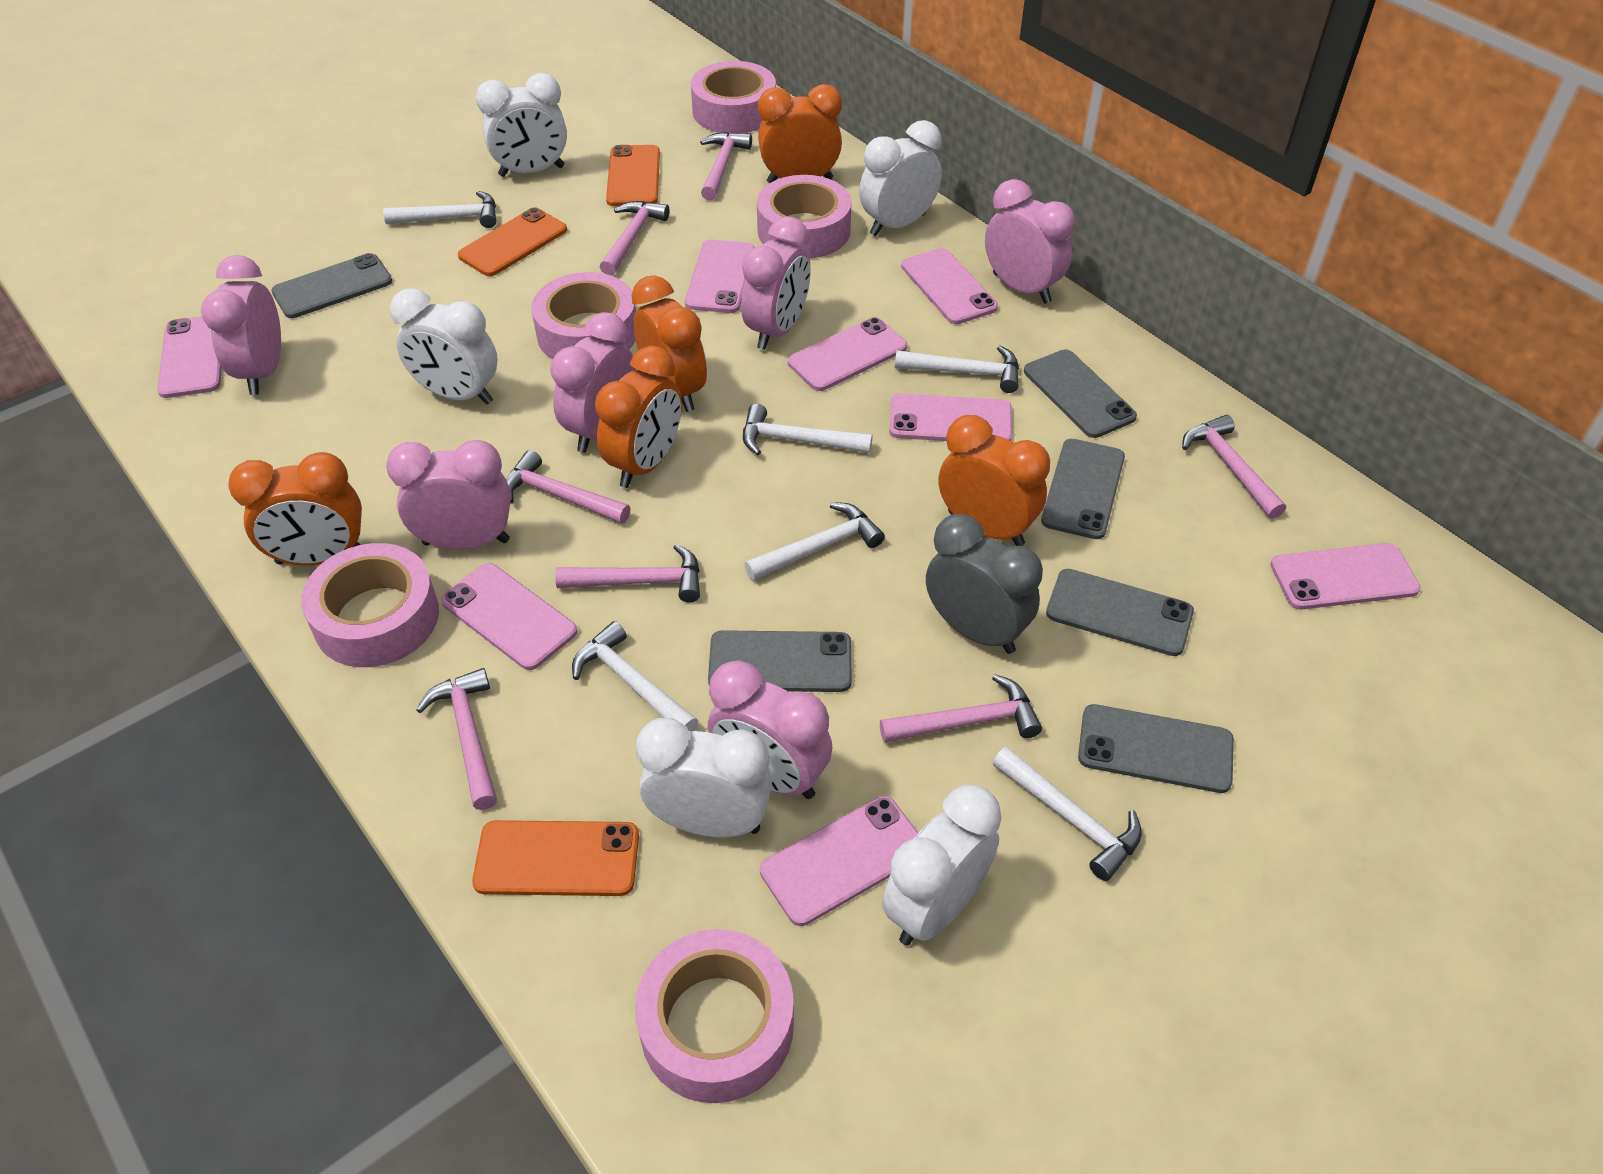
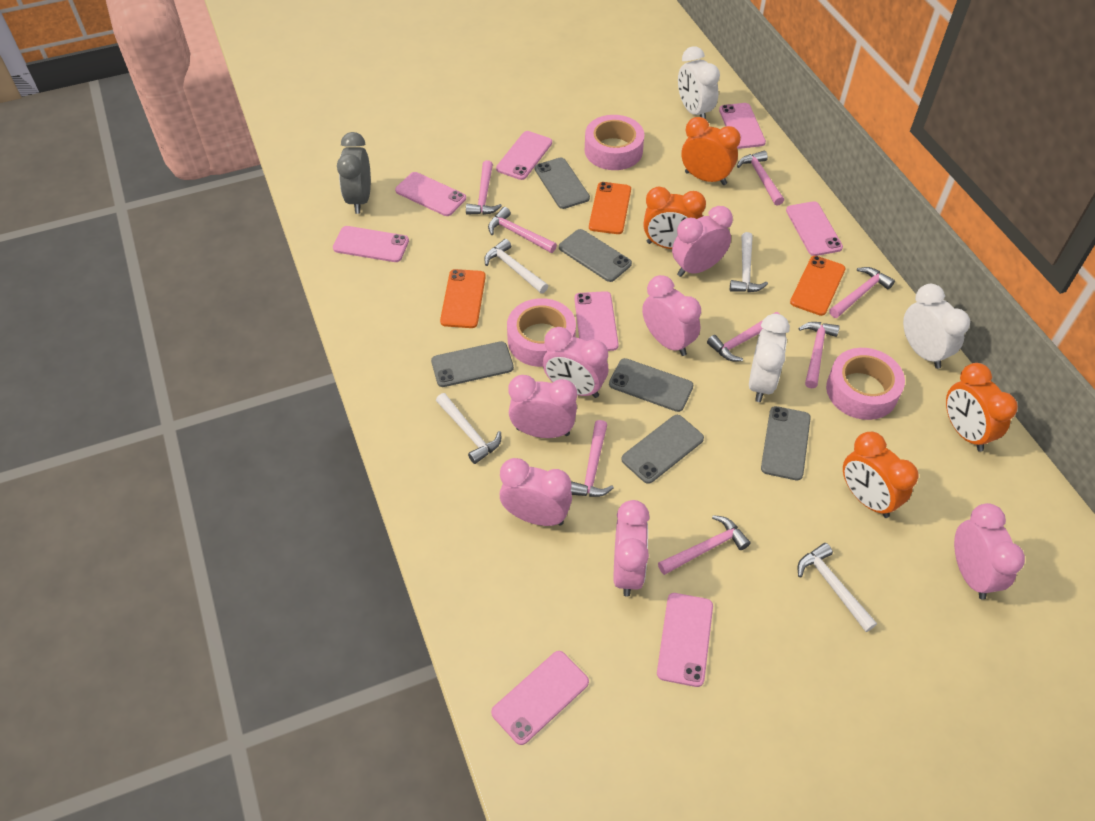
orange clock: 5 -> 4
pink clock: 6 -> 7
pink hammer: 7 -> 8
pink tape: 5 -> 3
white clock: 5 -> 3
white hammer: 6 -> 4

